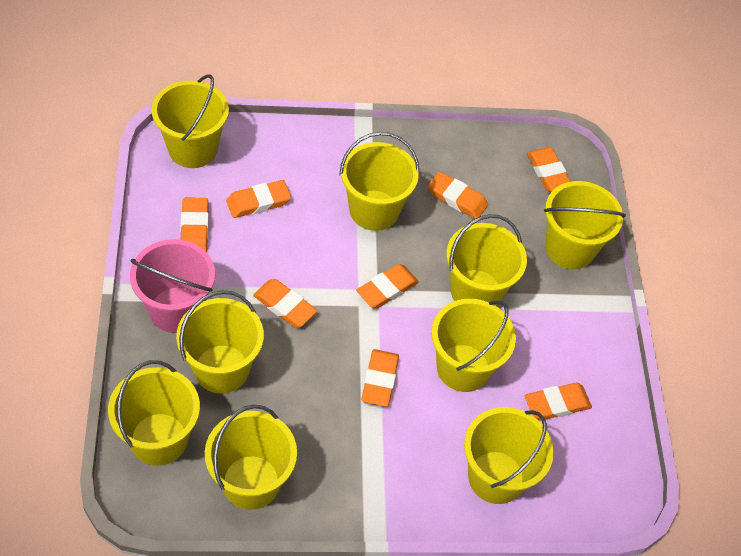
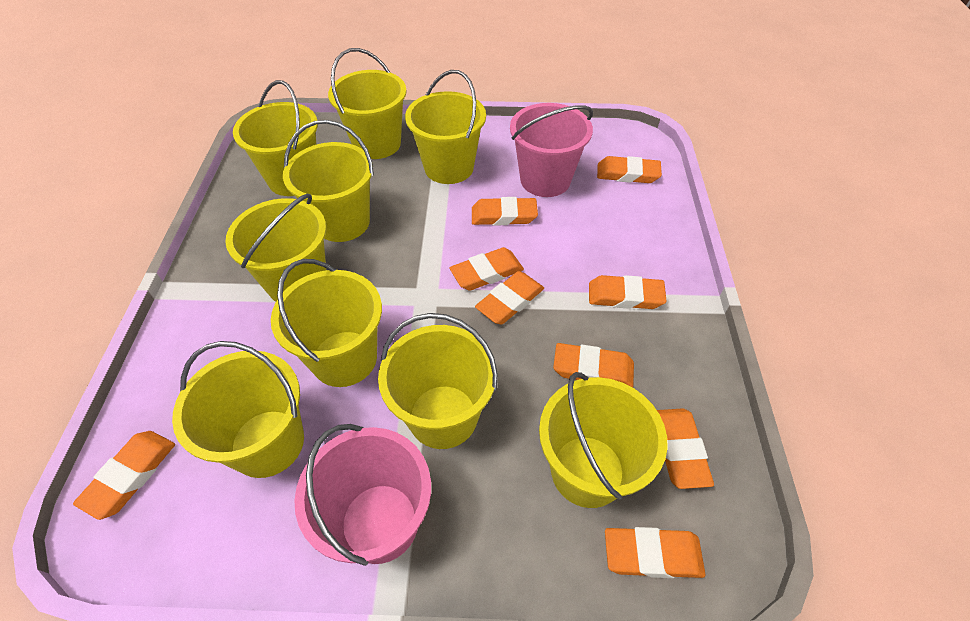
orange eraser: 8 -> 9
pink bucket: 1 -> 2

